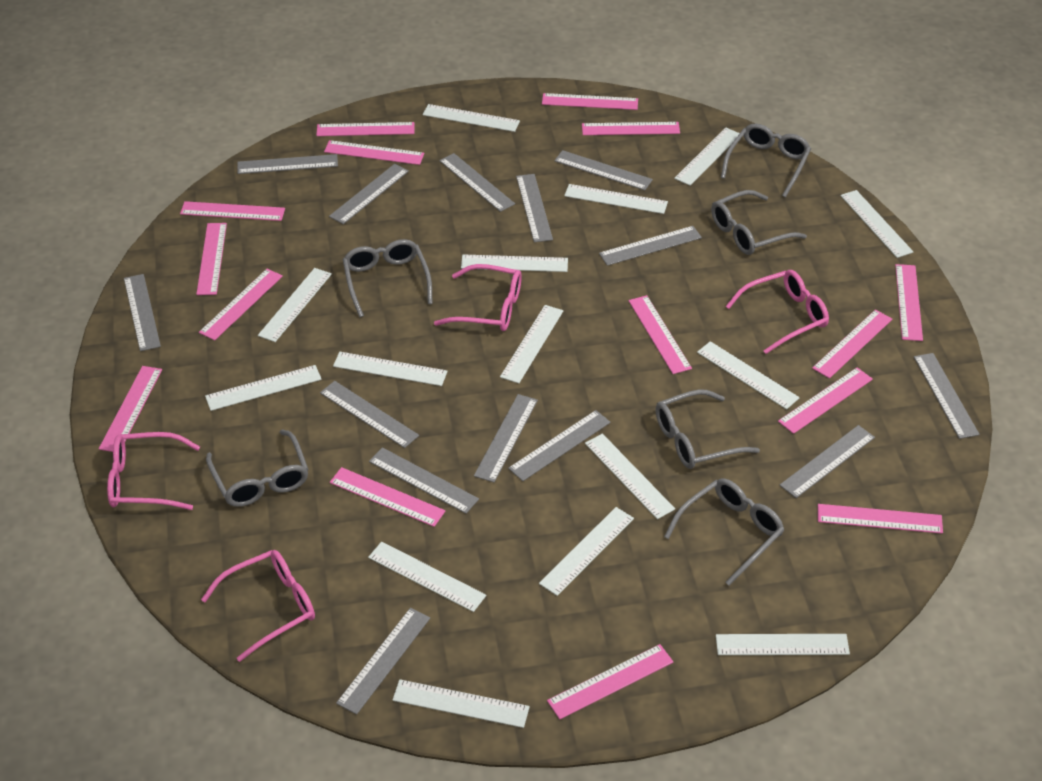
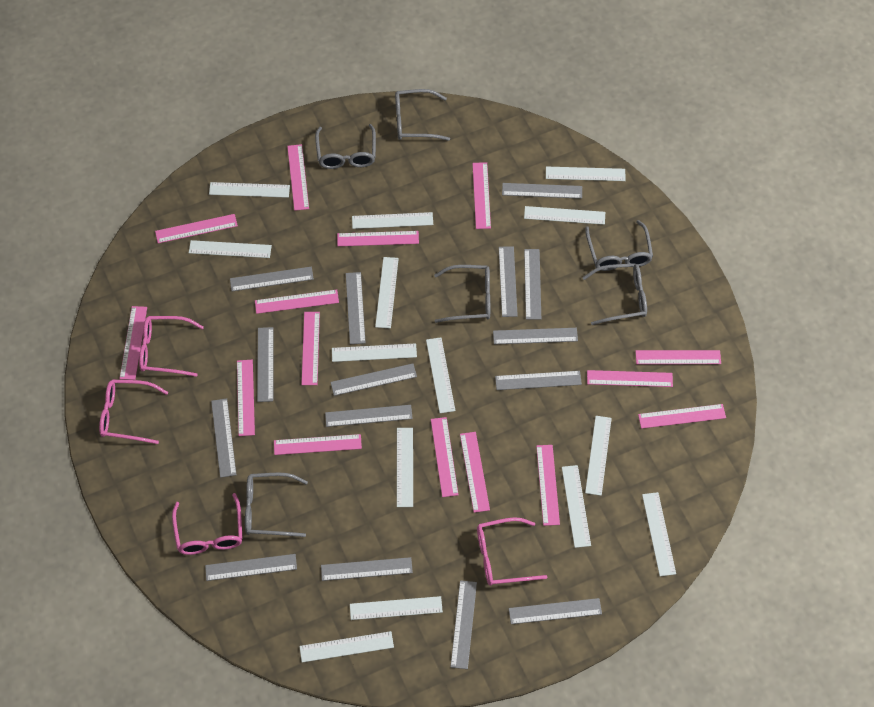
grey ruler: 14 -> 15
white ruler: 15 -> 14

